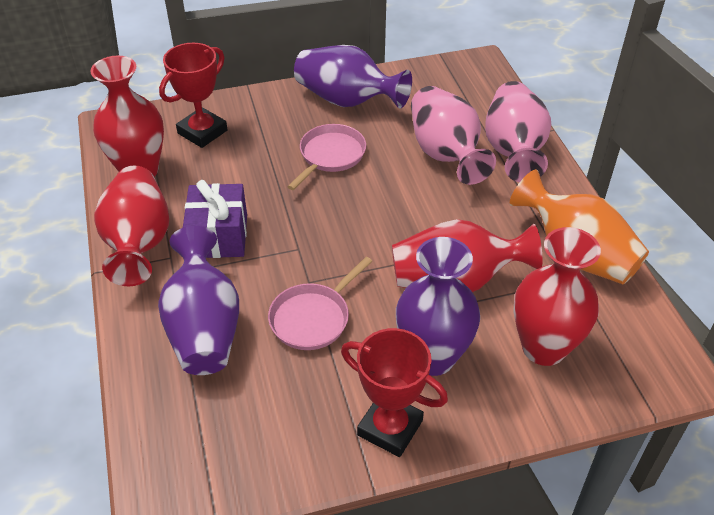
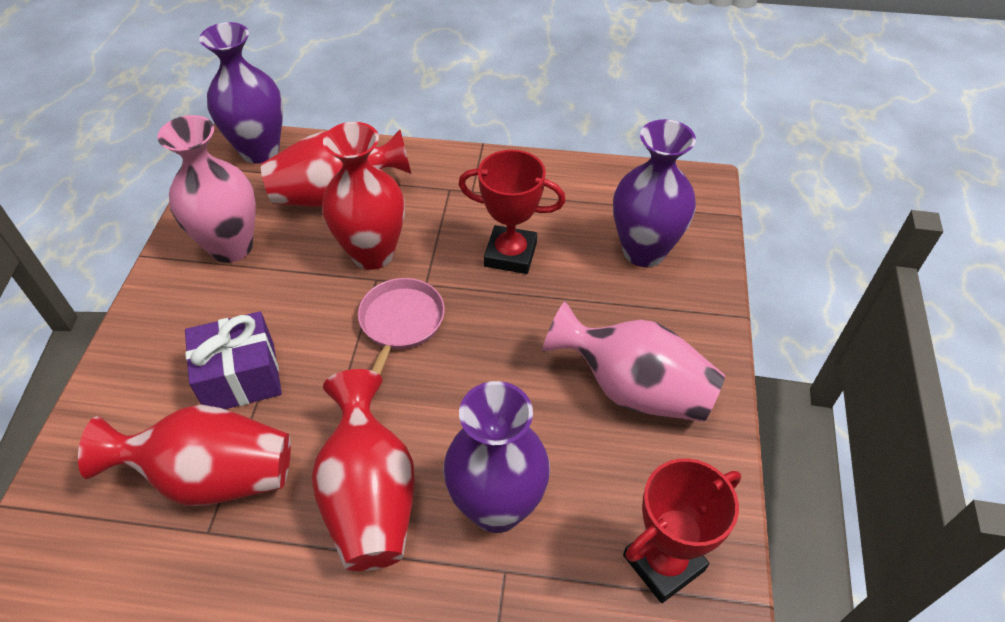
orange vase: 1 -> 0
pink pan: 2 -> 1

